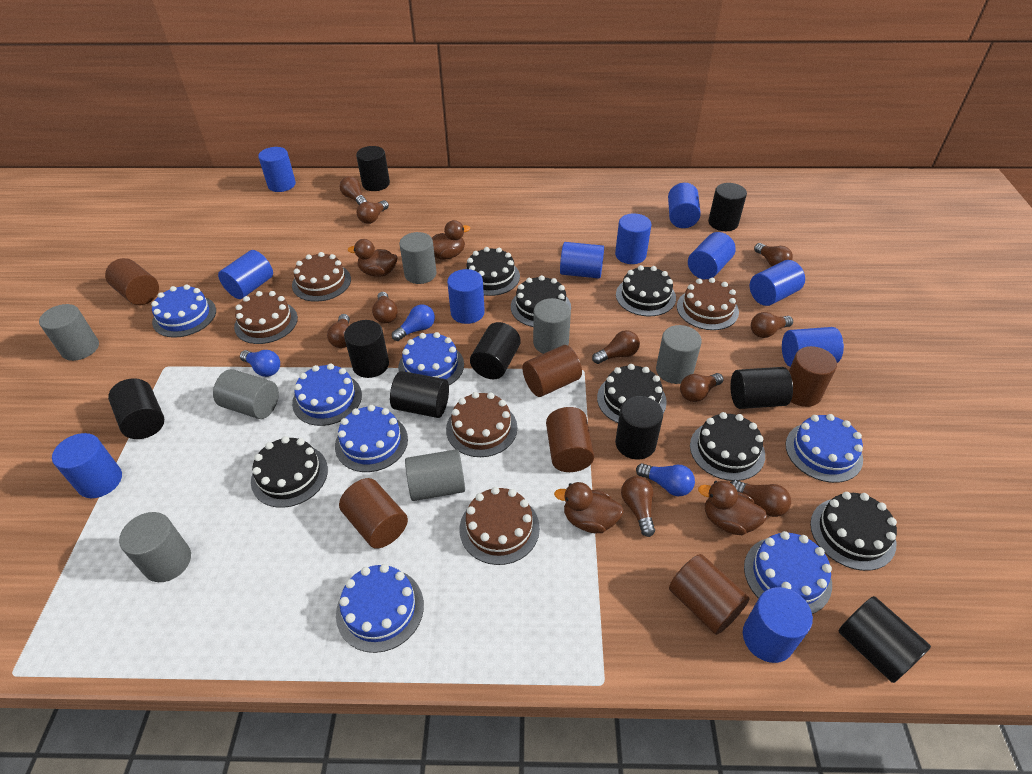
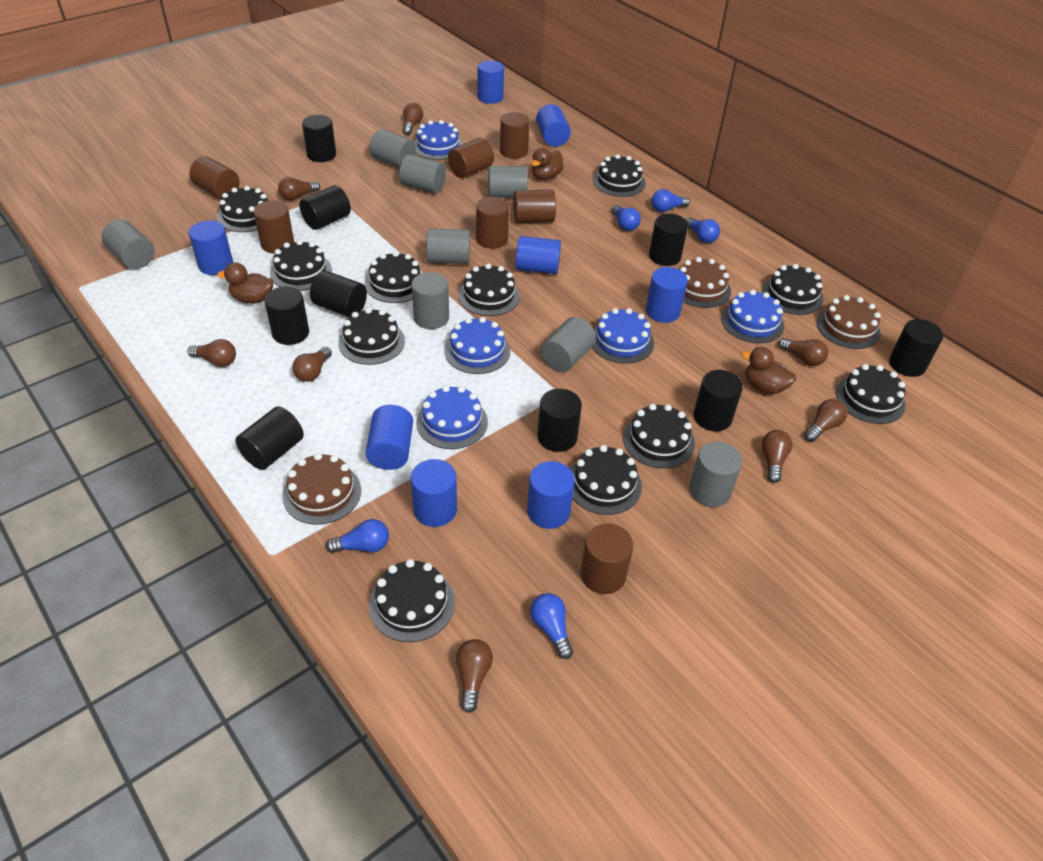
black cake: 7 -> 11
blue cake: 7 -> 5
blue cylinder: 11 -> 8
blue light bulb: 3 -> 5
brown cake: 5 -> 3
brown cylinder: 6 -> 7
brown duck: 4 -> 3
brown light bulb: 10 -> 8
grey cylinder: 7 -> 8

